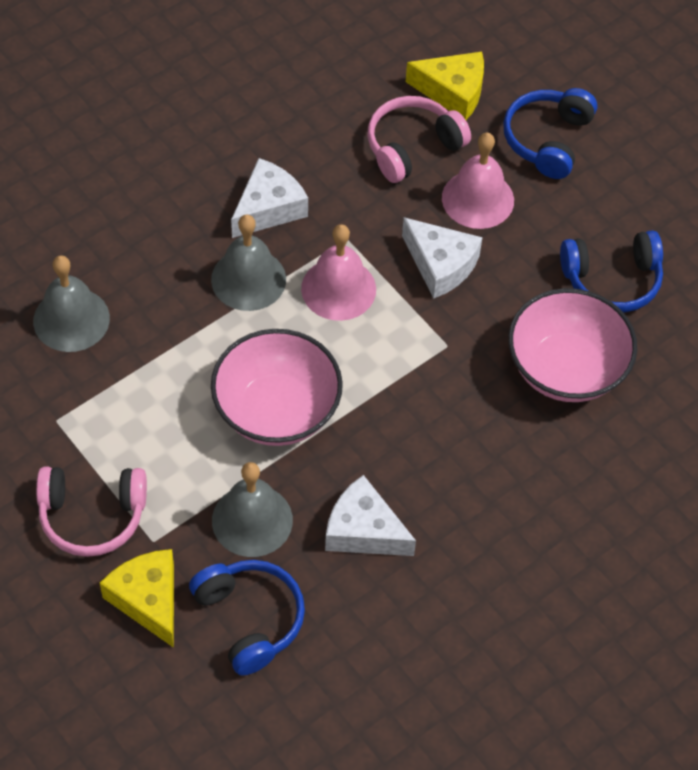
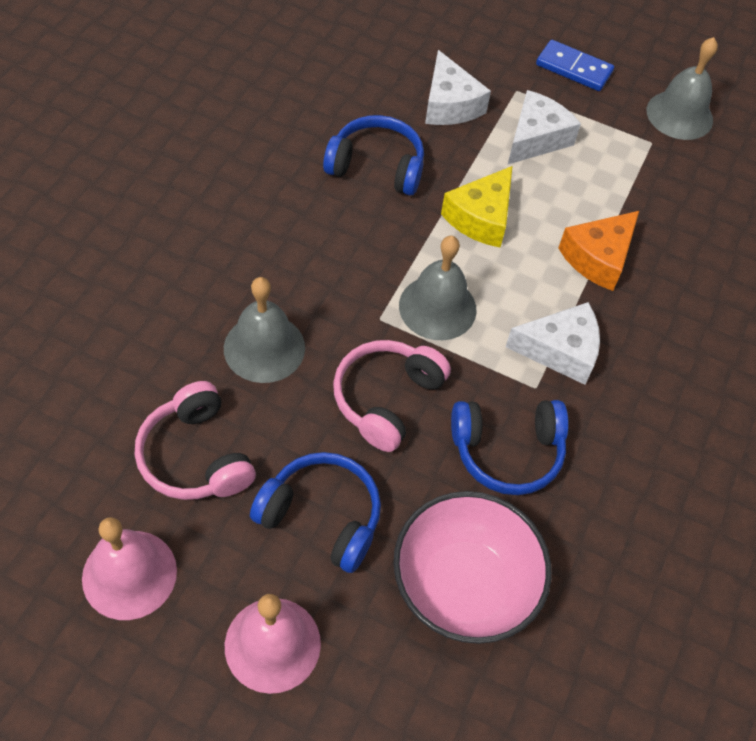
blue domino: 0 -> 1
orange cheese: 0 -> 1
pink bowl: 2 -> 1
yellow cheese: 2 -> 1

